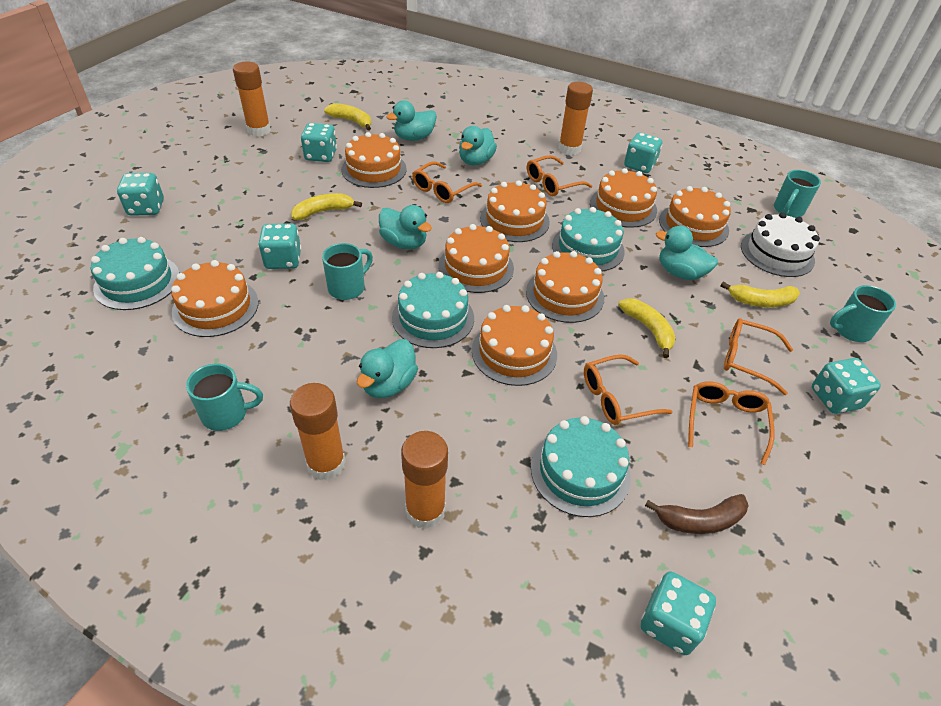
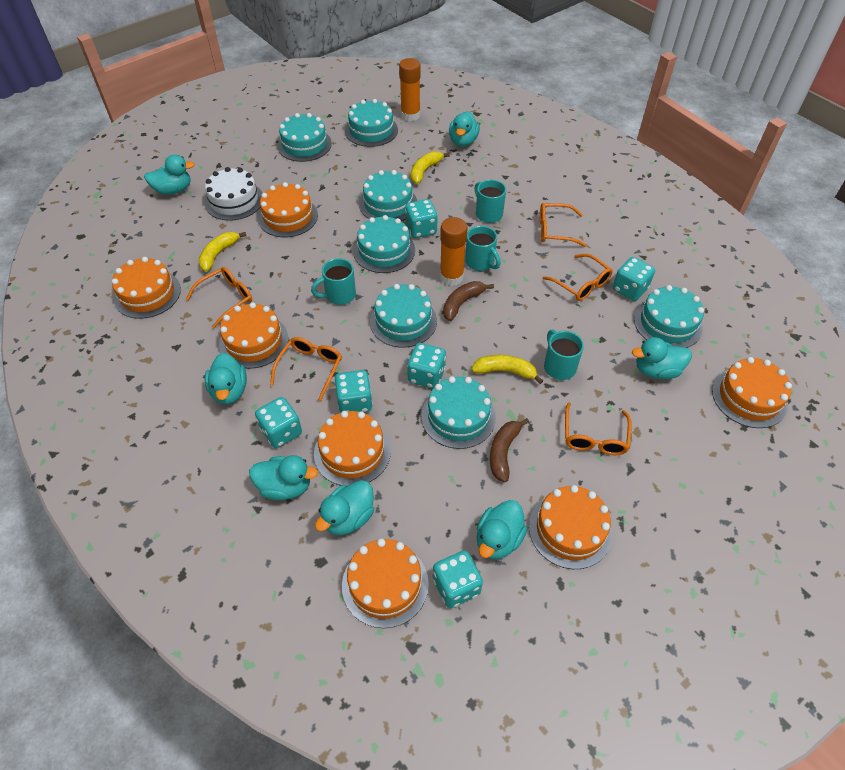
brown banana: 1 -> 2
orange cake: 8 -> 7
orange glue stick: 4 -> 2
turquoise cake: 4 -> 7
turquoise duck: 5 -> 7
yellow banana: 4 -> 3

